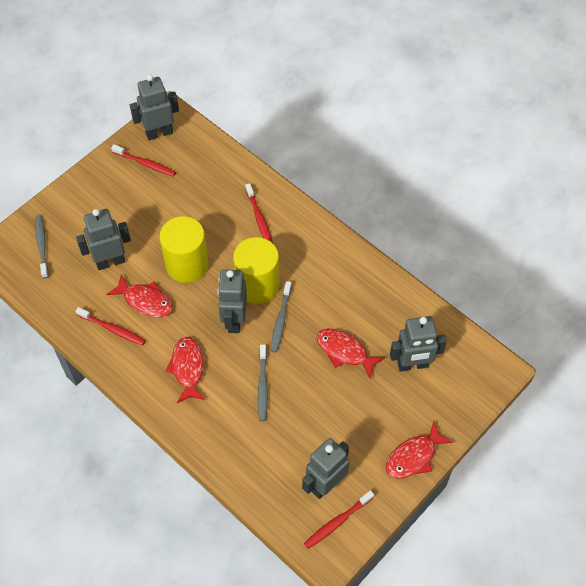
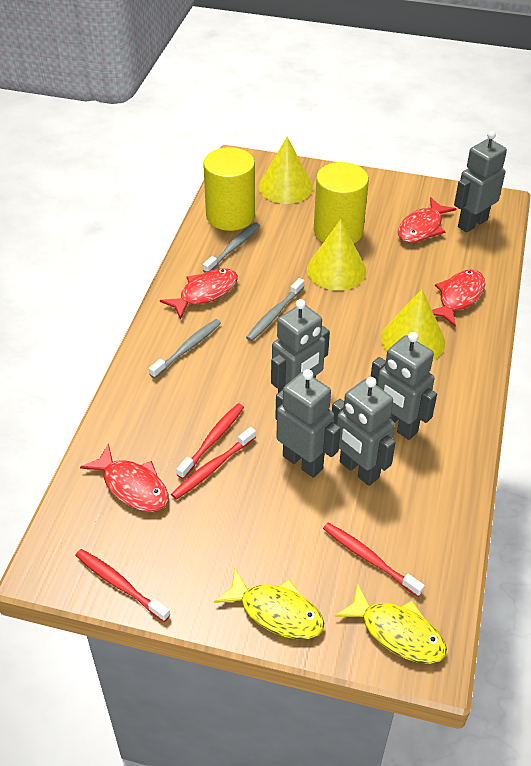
yellow cone: 0 -> 3
yellow fish: 0 -> 2

